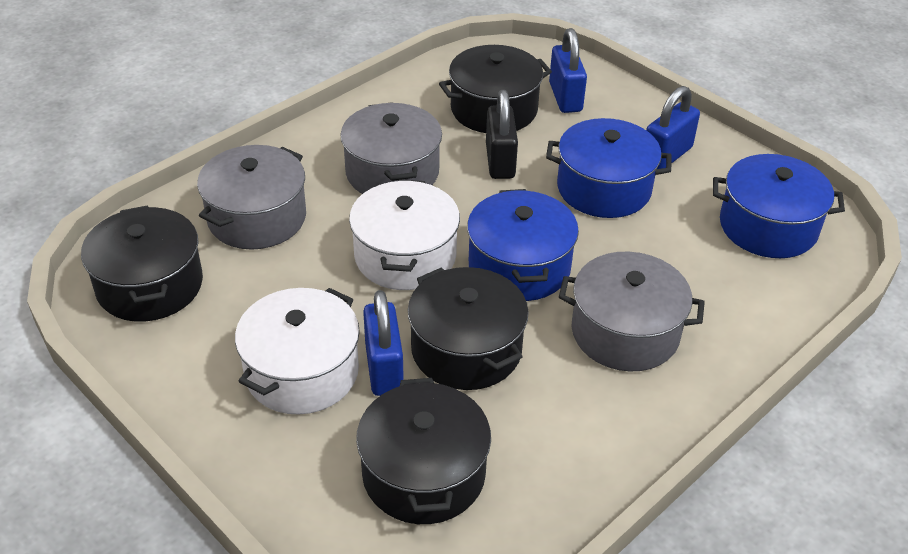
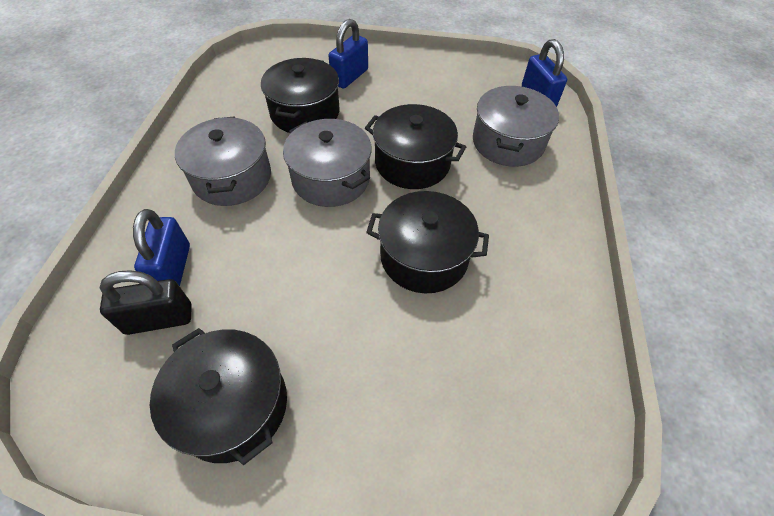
blue pot: 3 -> 0
white pot: 2 -> 0

